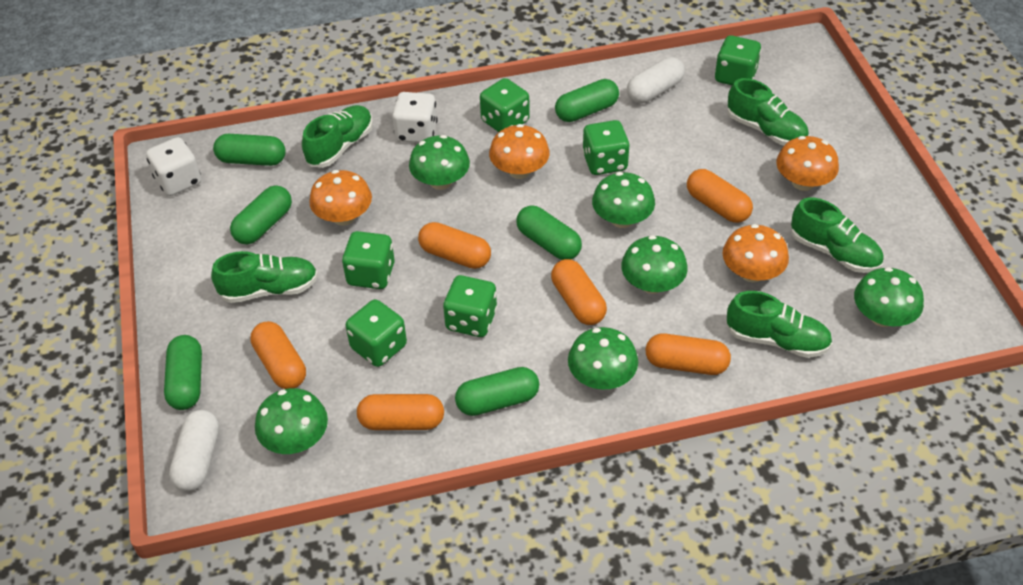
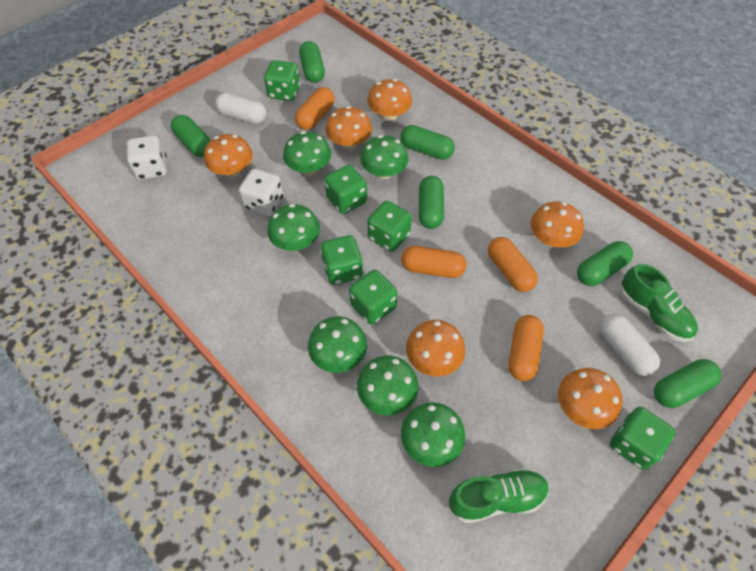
green shoe: 5 -> 2
orange capsule: 6 -> 4
orange mushroom: 4 -> 6

